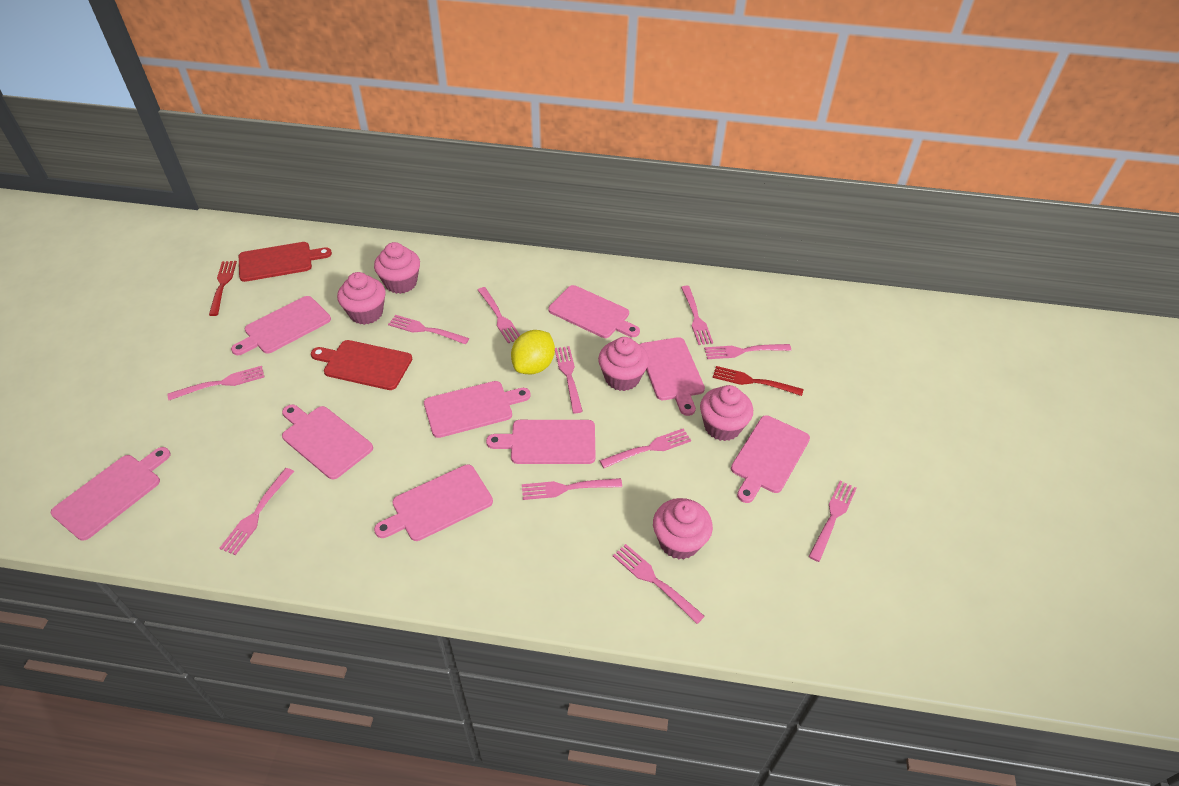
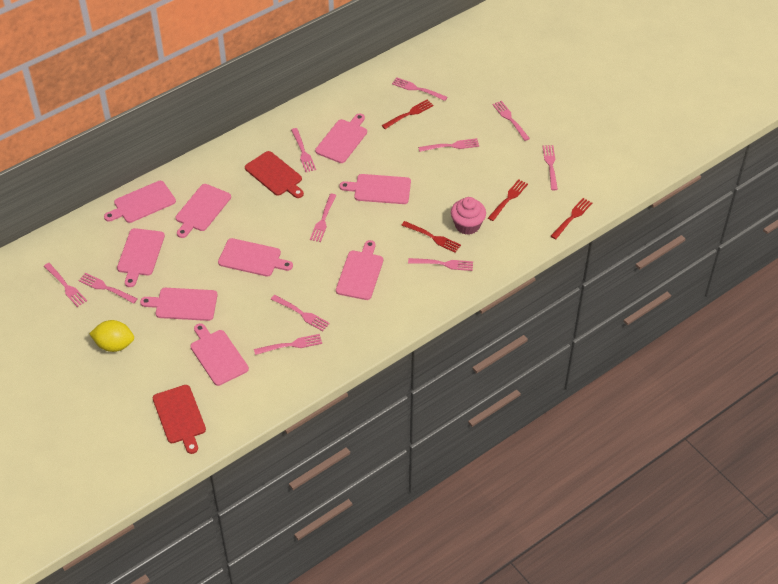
pink cupcake: 5 -> 1
red fork: 2 -> 4

